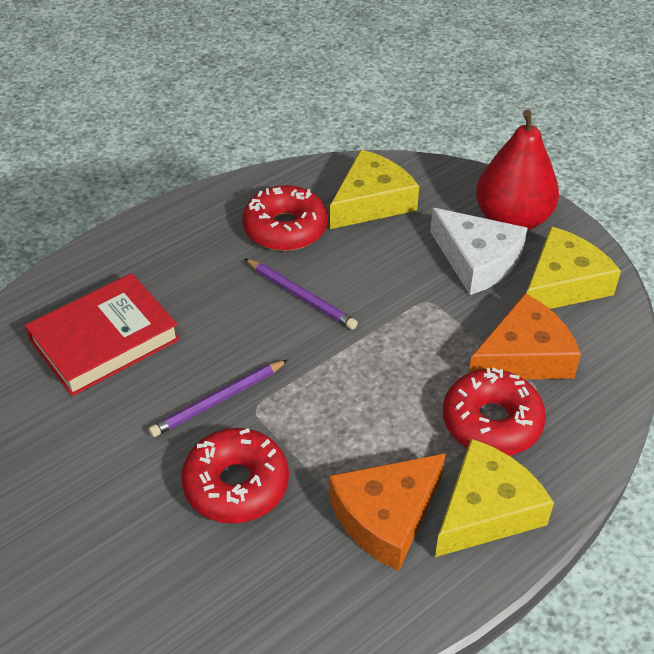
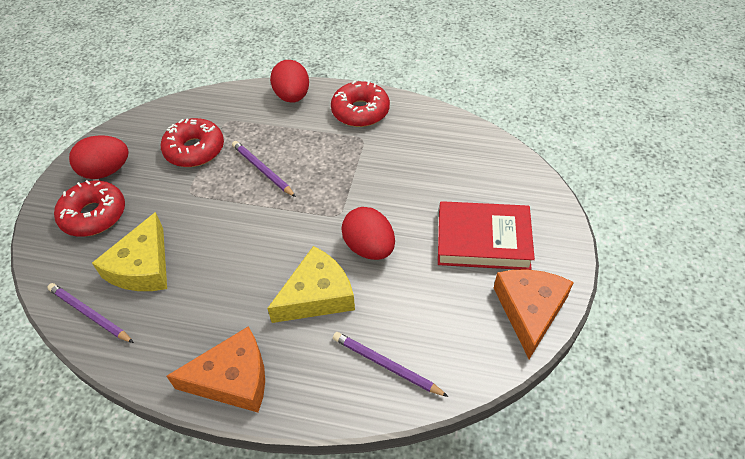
purple pencil: 2 -> 3
red egg: 0 -> 3
red pear: 1 -> 0
white cheese: 1 -> 0
yellow cheese: 3 -> 2

